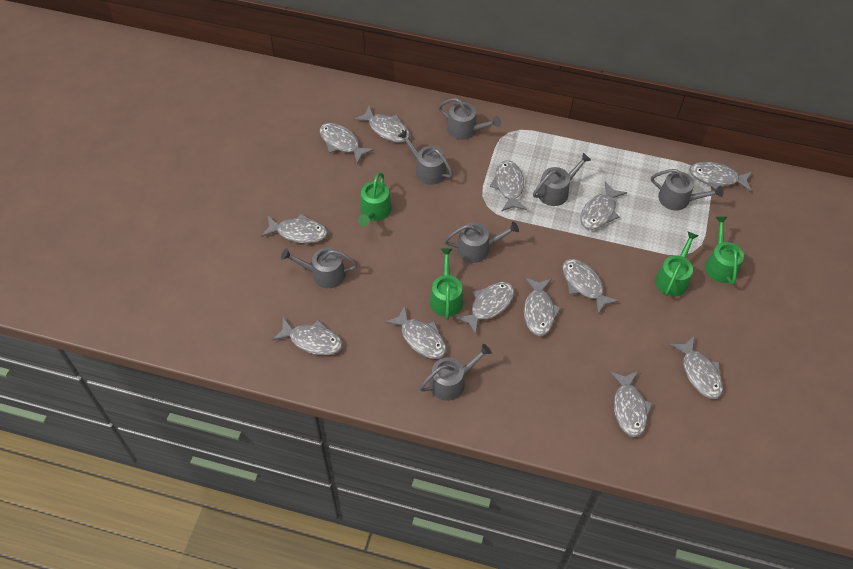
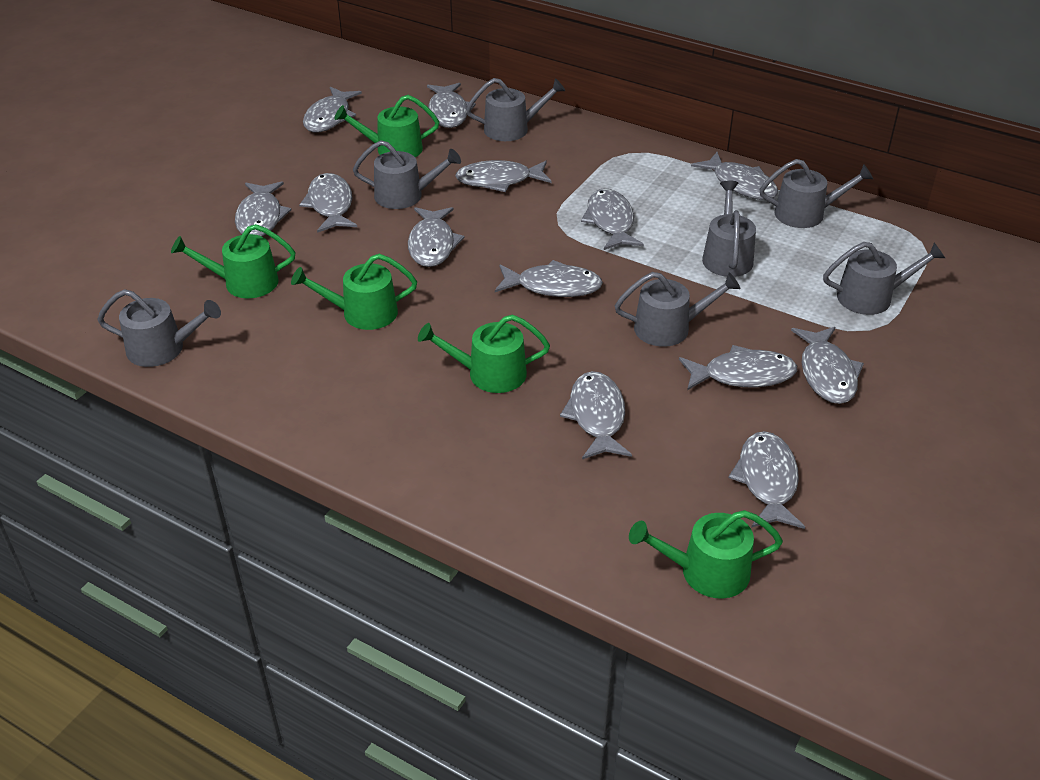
green watering can: 4 -> 5

